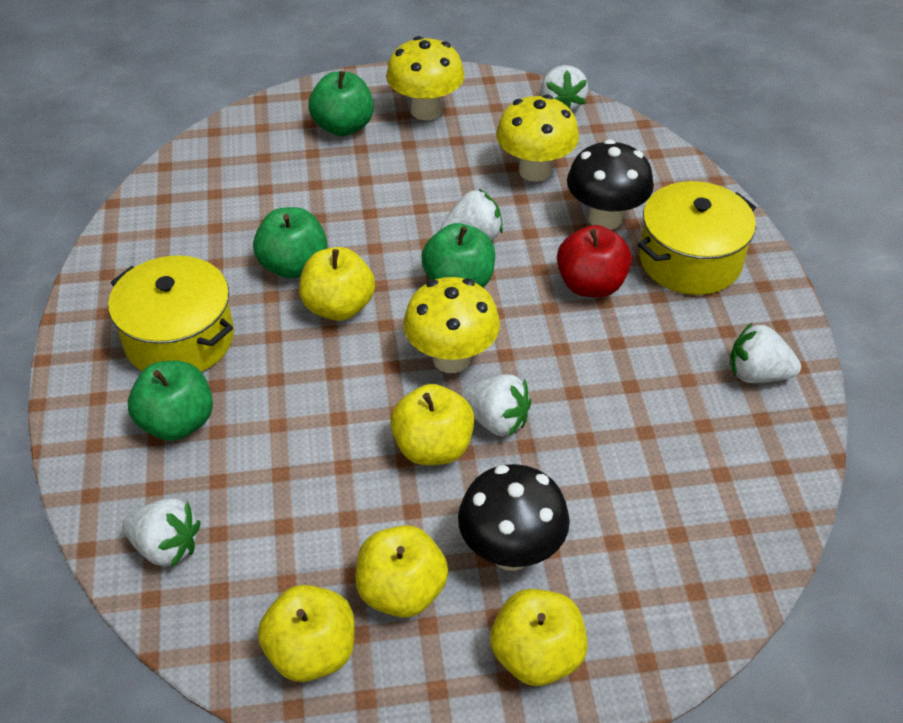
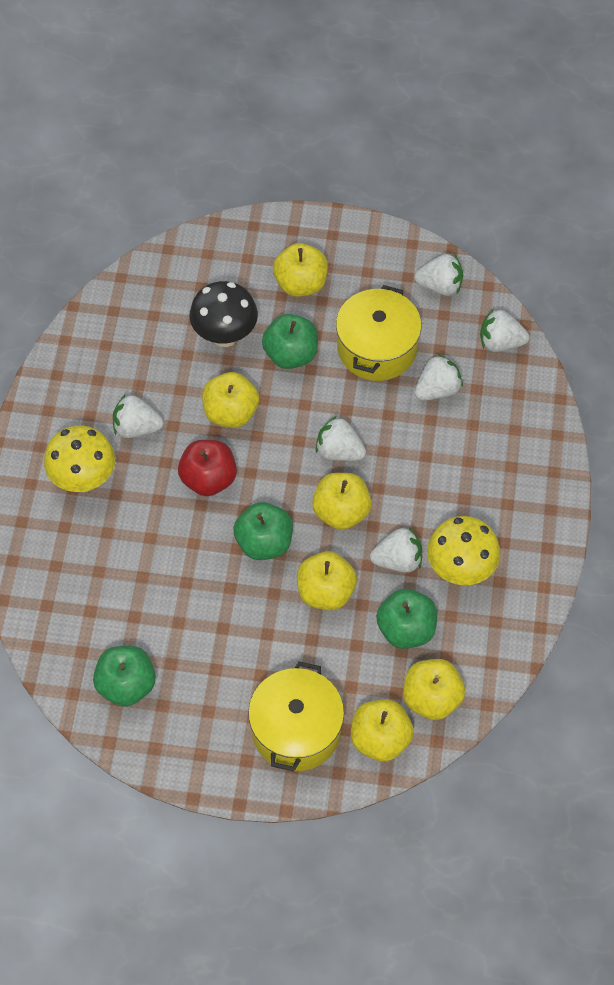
black mushroom: 2 -> 1
white strawberry: 5 -> 6
yellow apple: 5 -> 6
yellow mushroom: 3 -> 2

